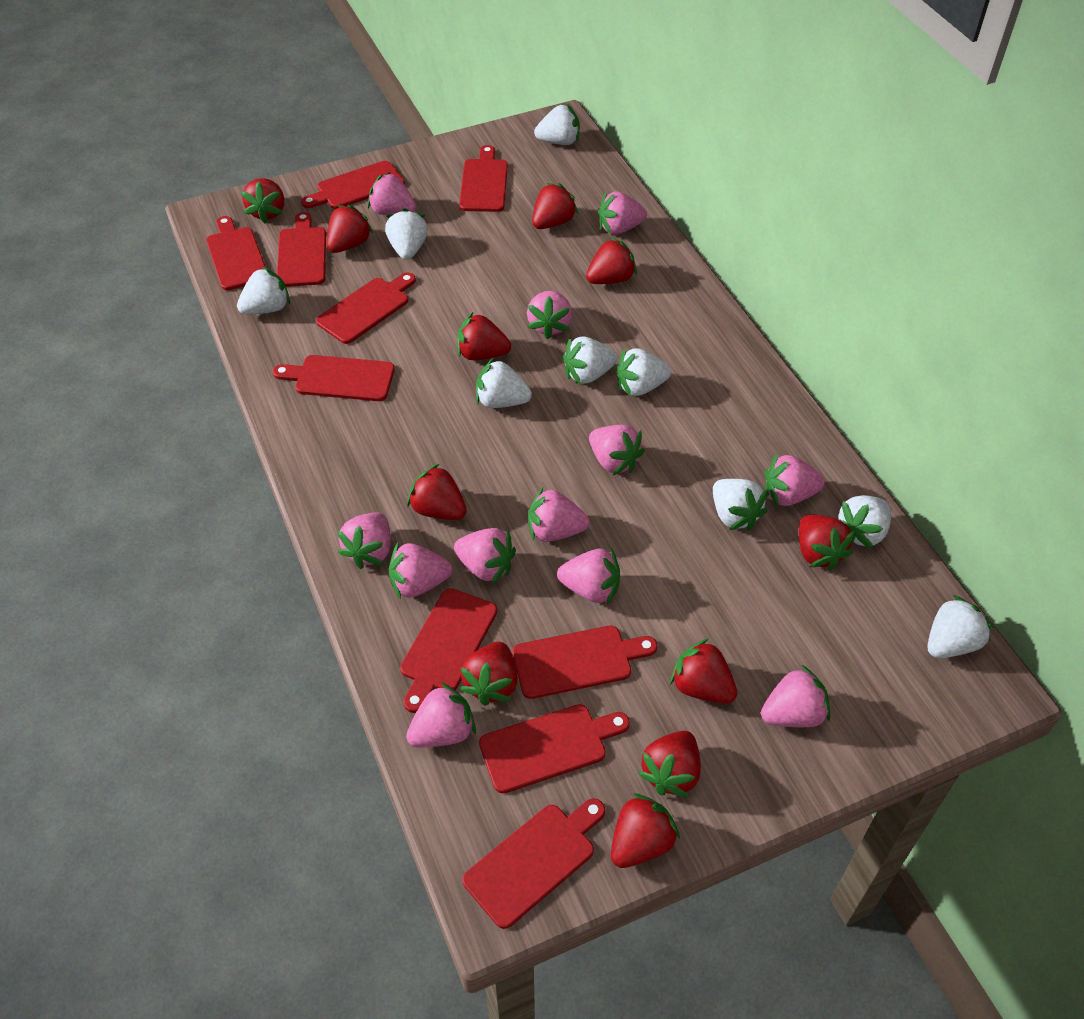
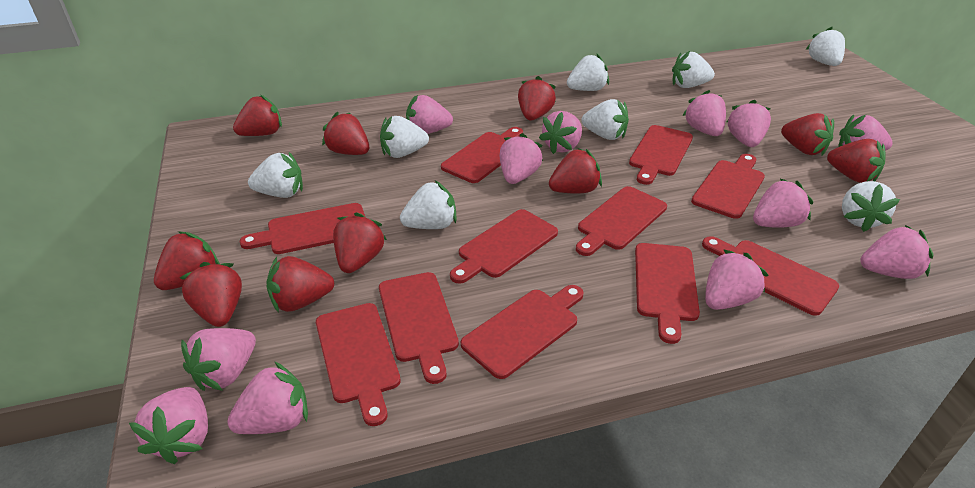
red cutting board: 10 -> 11
red strawberry: 11 -> 10
white strawberry: 9 -> 8

